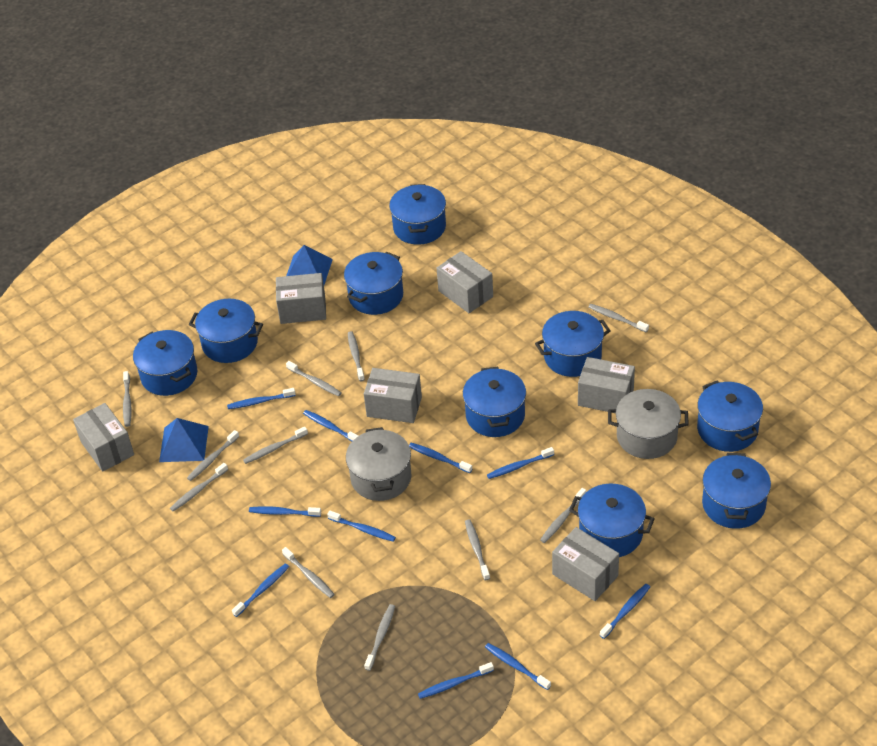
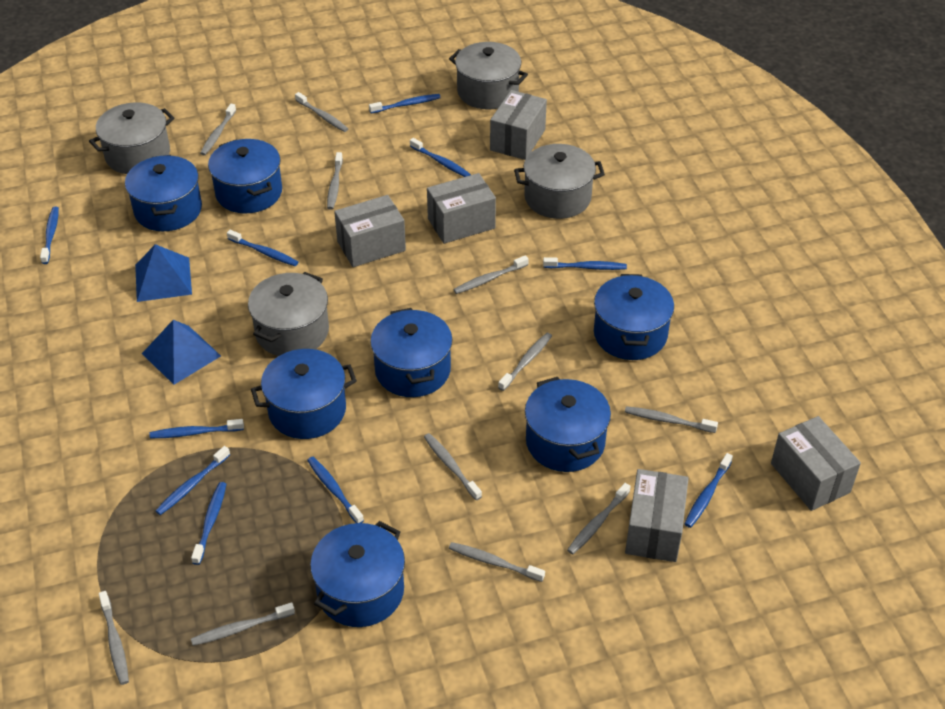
blue pot: 9 -> 7
grey box: 6 -> 5
grey pot: 2 -> 4

